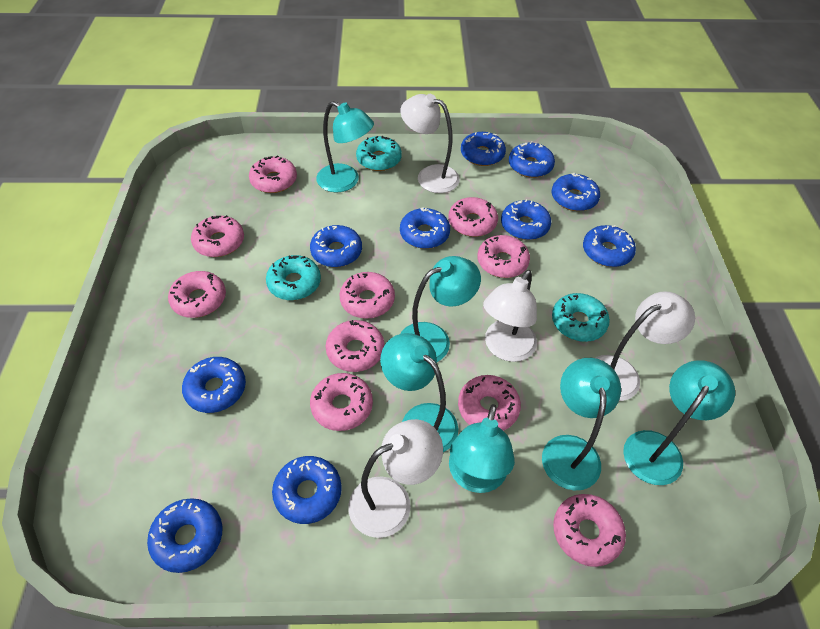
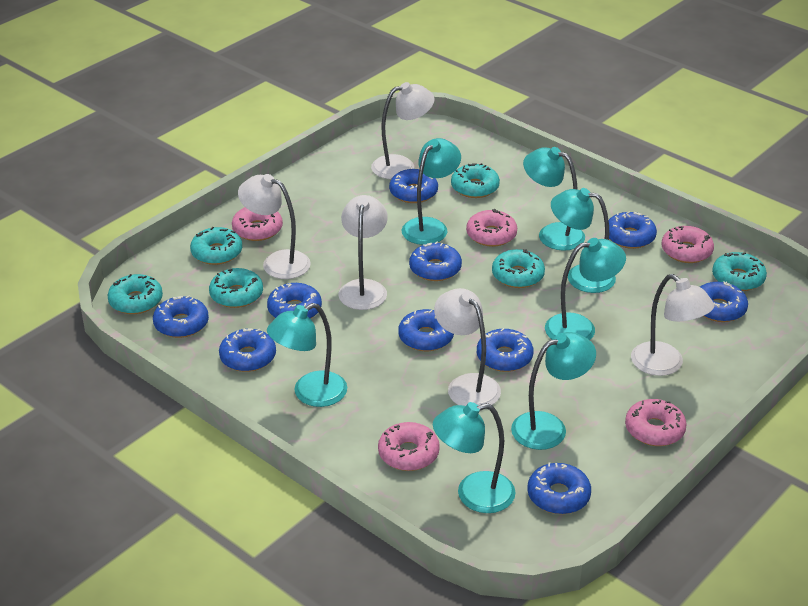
pink donut: 10 -> 5
turquoise donut: 3 -> 6
turquoise lamp: 6 -> 7
white lamp: 4 -> 5

